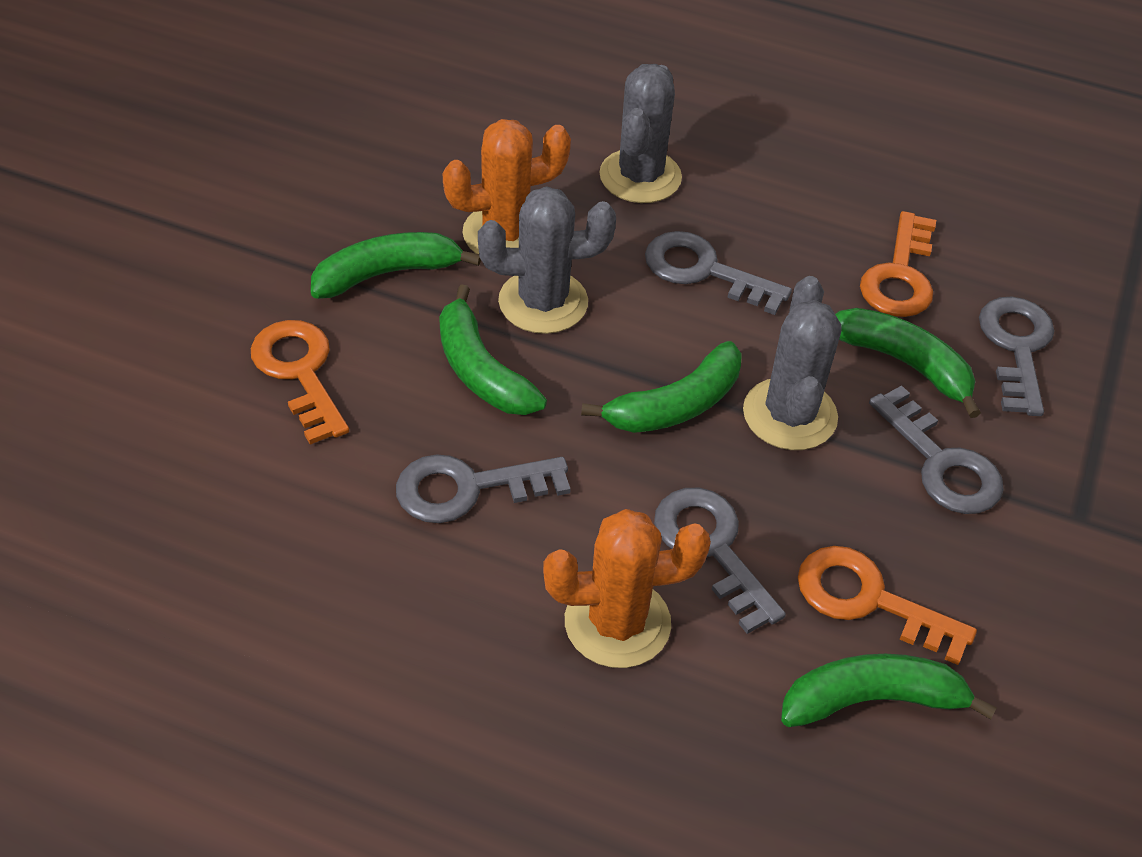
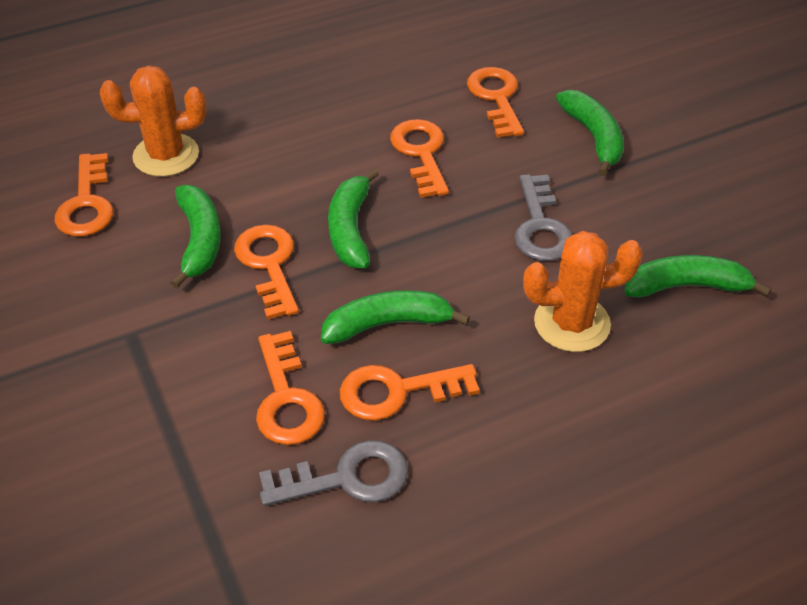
grey cactus: 3 -> 0
grey key: 5 -> 2
orange key: 3 -> 6

